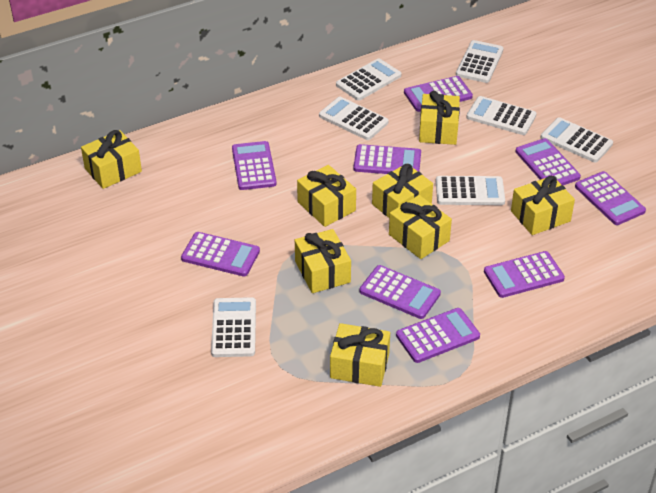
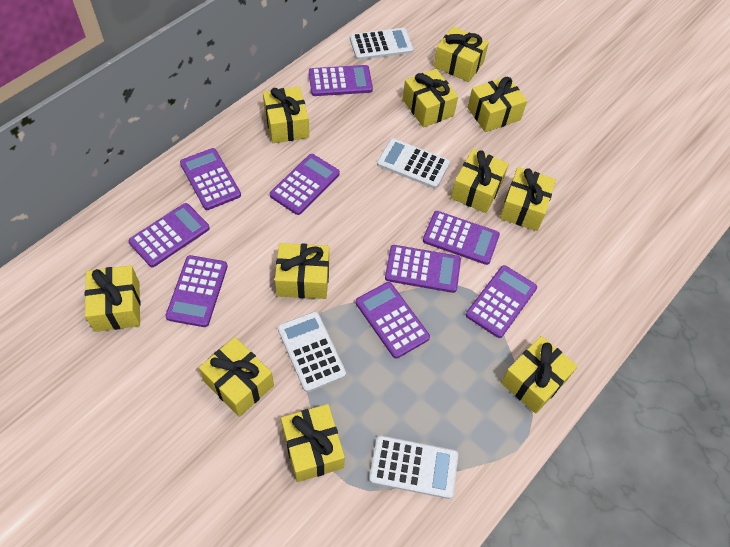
white calculator: 7 -> 4
yellow gift: 8 -> 11

